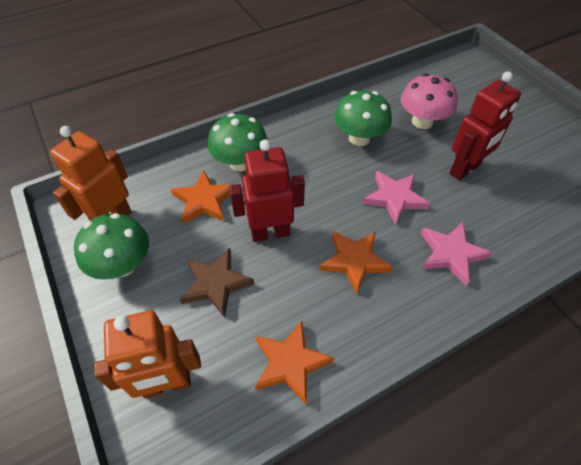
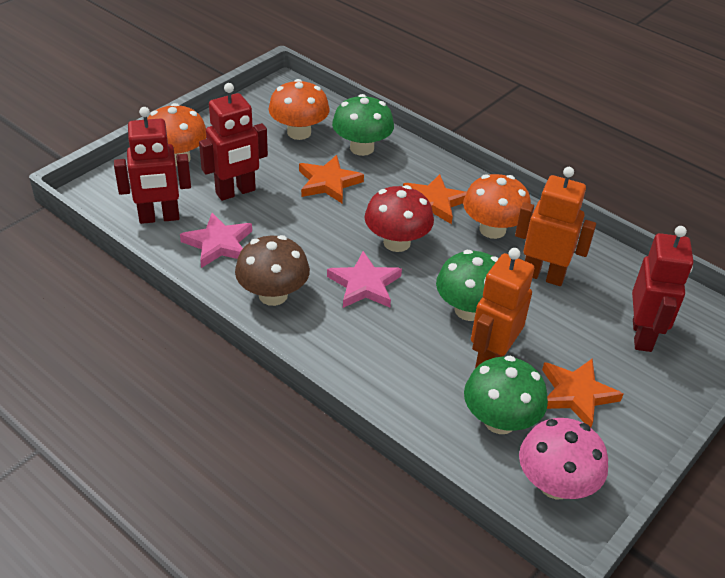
brown mushroom: 0 -> 1
brown star: 1 -> 0
orange mushroom: 0 -> 3
red mushroom: 0 -> 1
red robot: 2 -> 3

